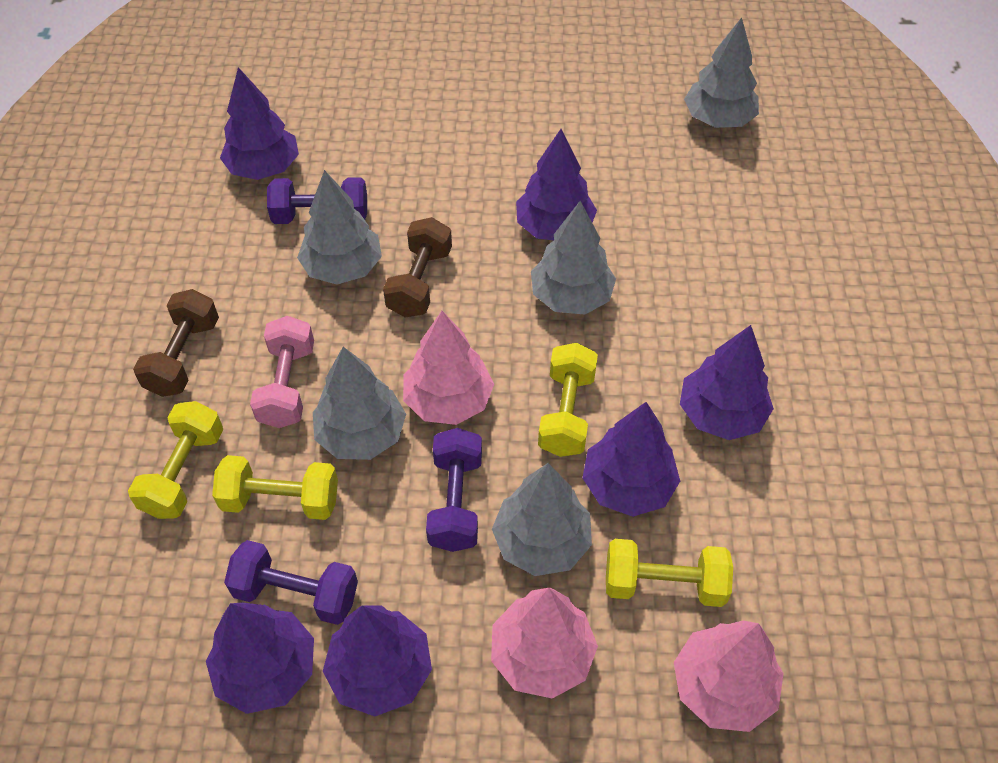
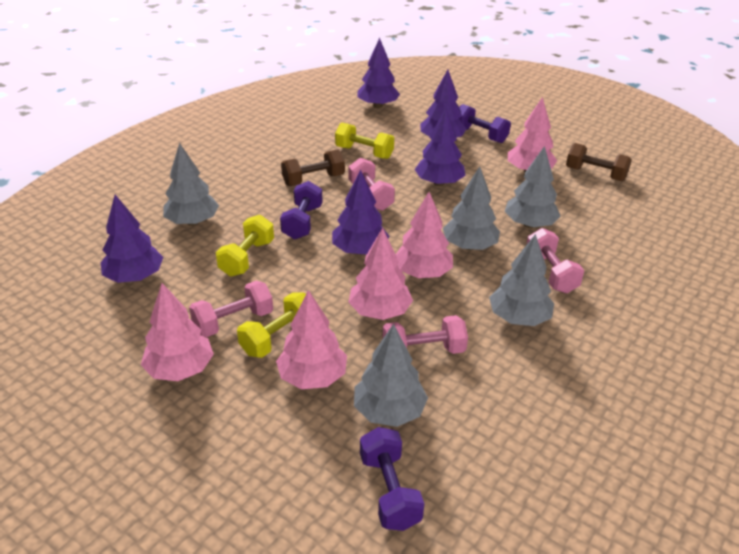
pink dumbbell: 1 -> 4
pink tree: 3 -> 5
purple tree: 6 -> 5
yellow dumbbell: 4 -> 3

